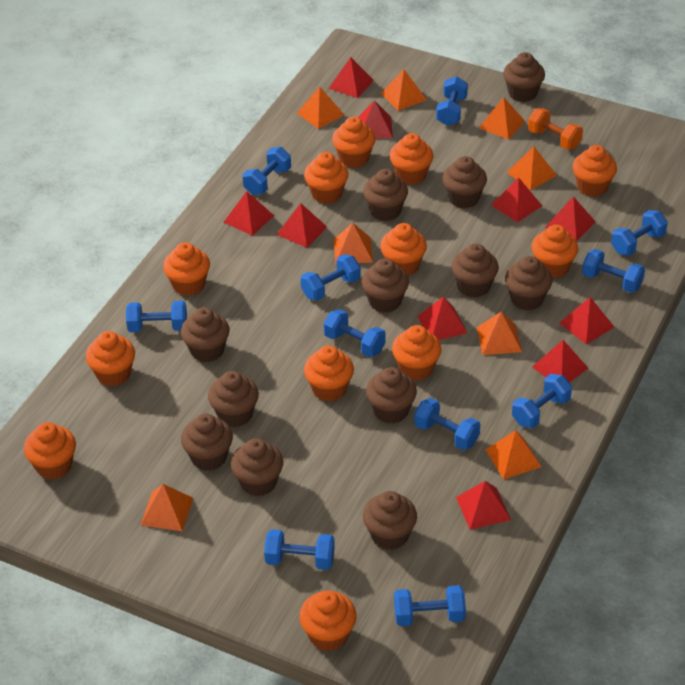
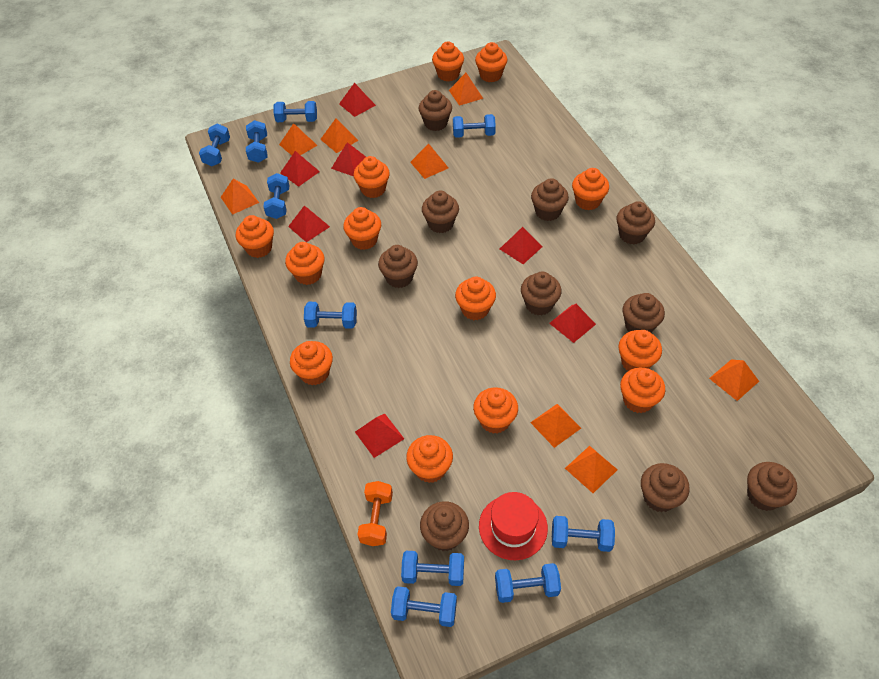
blue dumbbell: 11 -> 10
brown cupcake: 12 -> 10
orange cupcake: 12 -> 13
red hat: 0 -> 1
red pyramid: 10 -> 7

